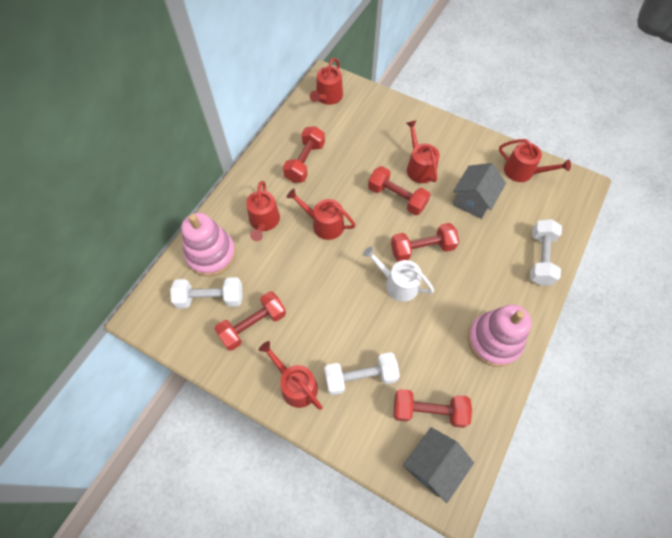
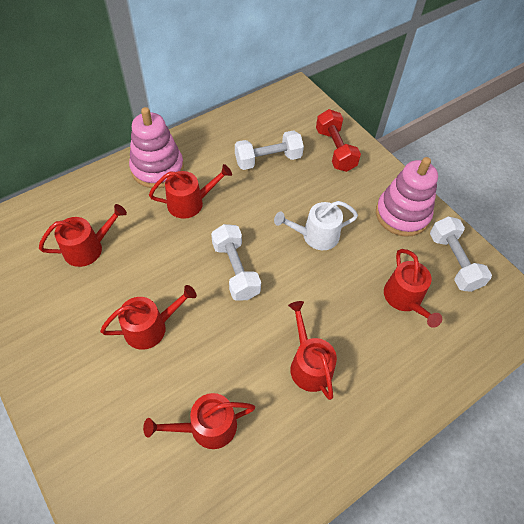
grey house: 2 -> 0
red dumbbell: 5 -> 1

